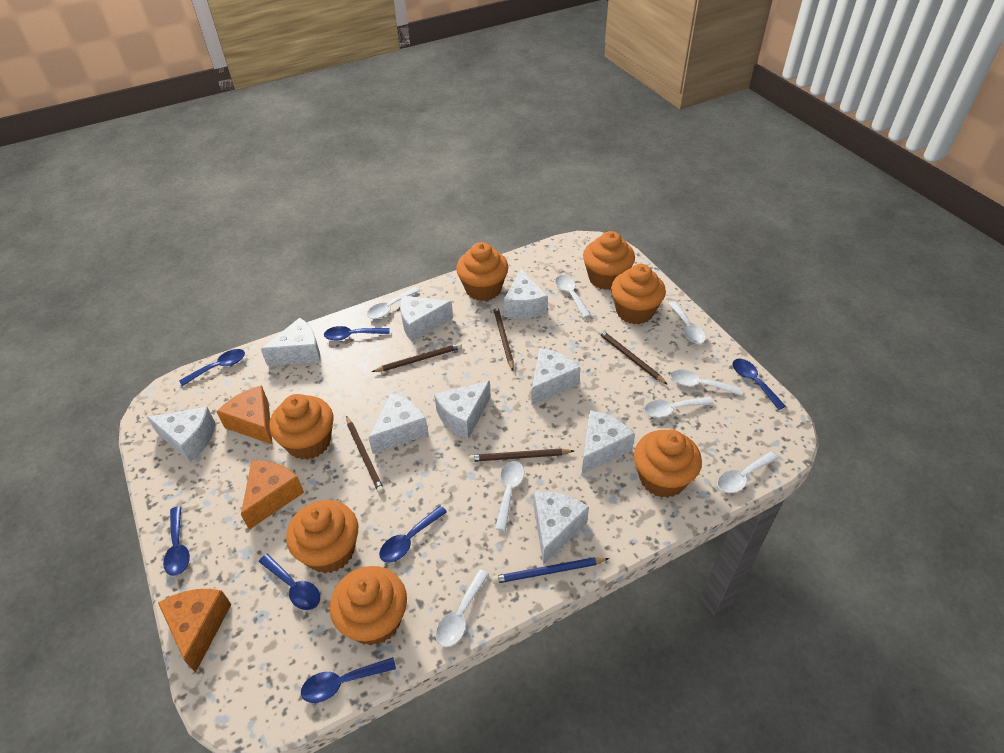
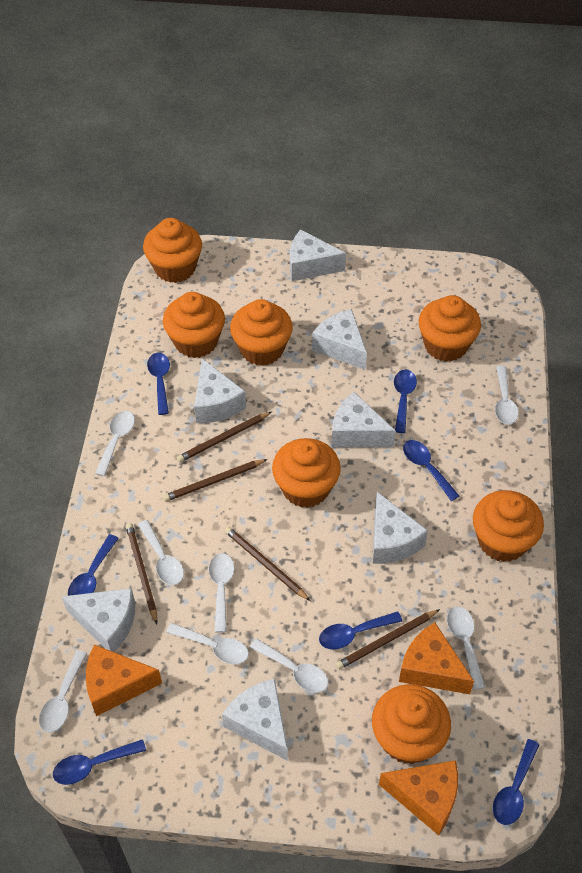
blue pencil: 1 -> 0
white cheese: 9 -> 7

